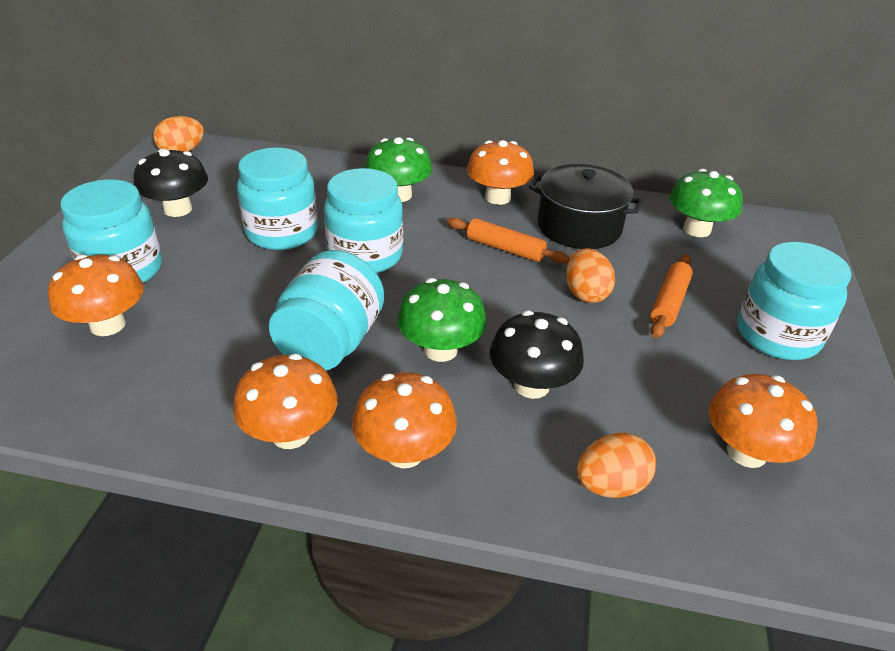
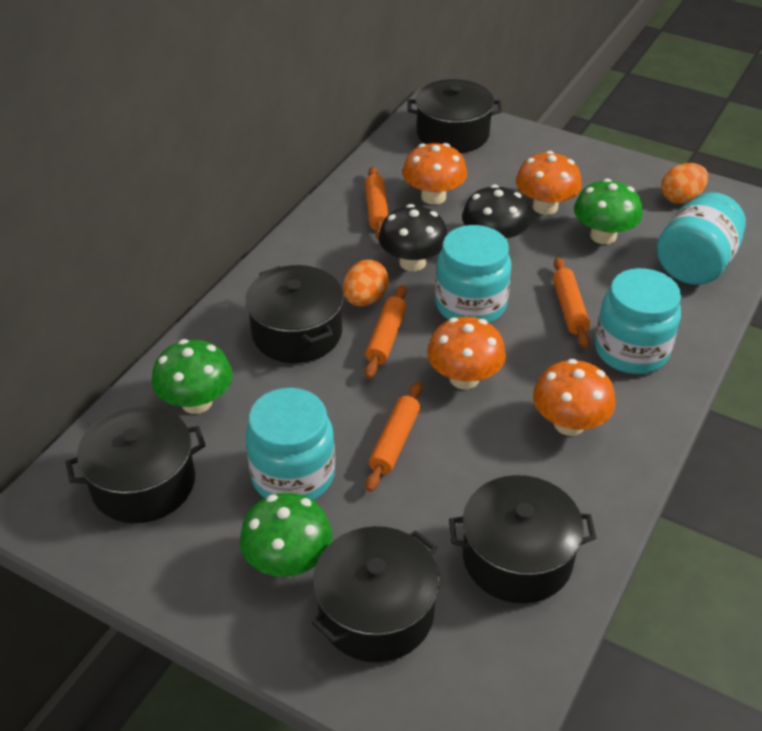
black pot: 1 -> 5
orange egg: 3 -> 2
orange mushroom: 5 -> 4
orange rolling pin: 2 -> 4
turquoise jar: 5 -> 4

